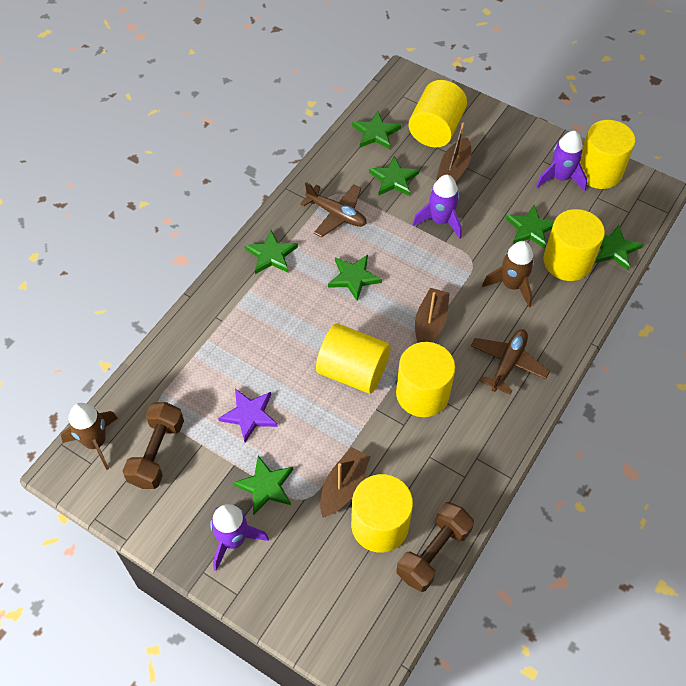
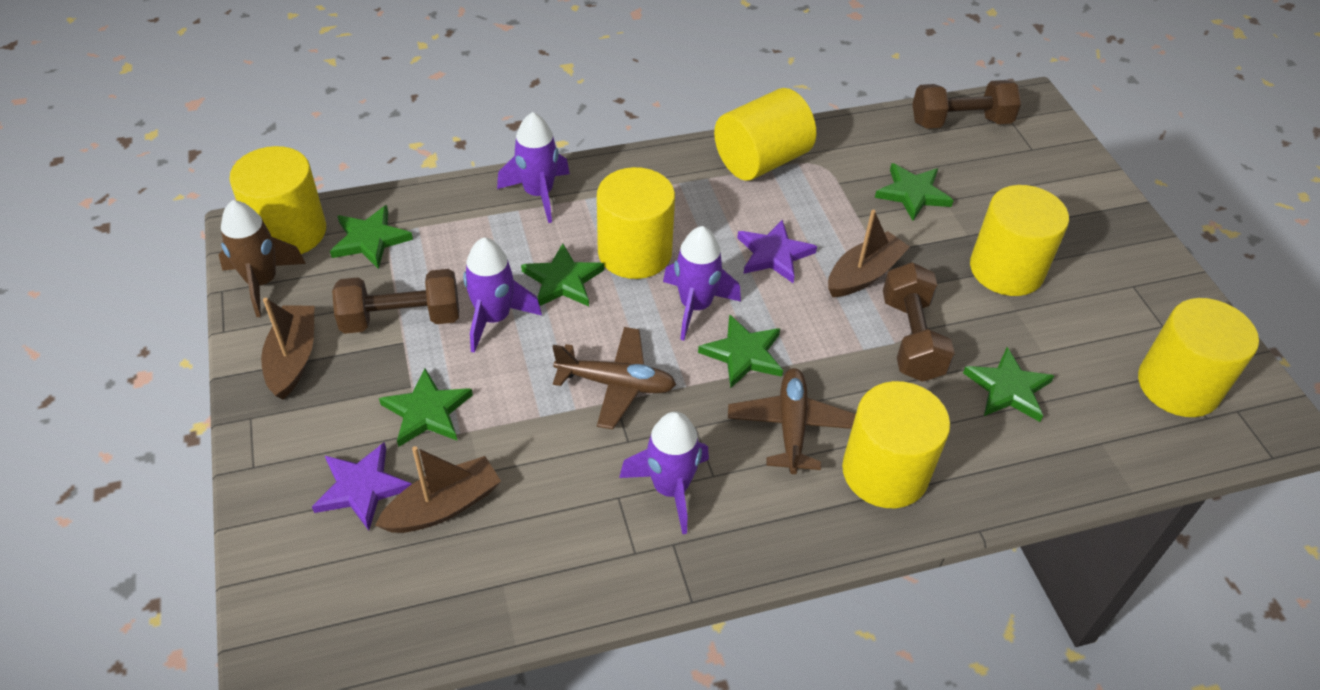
brown dumbbell: 2 -> 3
brown rocket: 2 -> 1
green star: 7 -> 6
purple rocket: 3 -> 4
purple star: 1 -> 2

